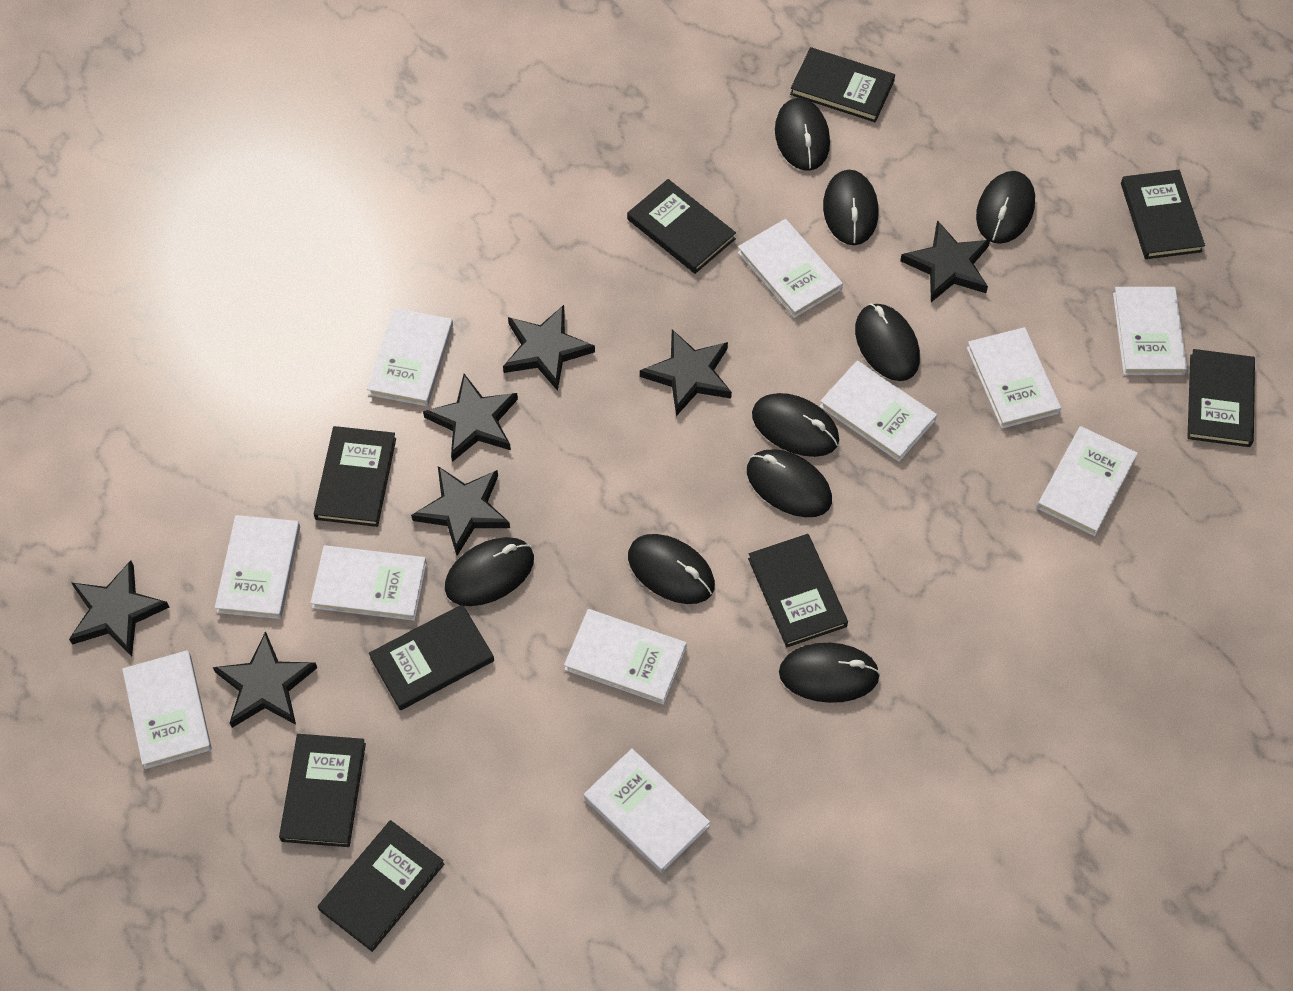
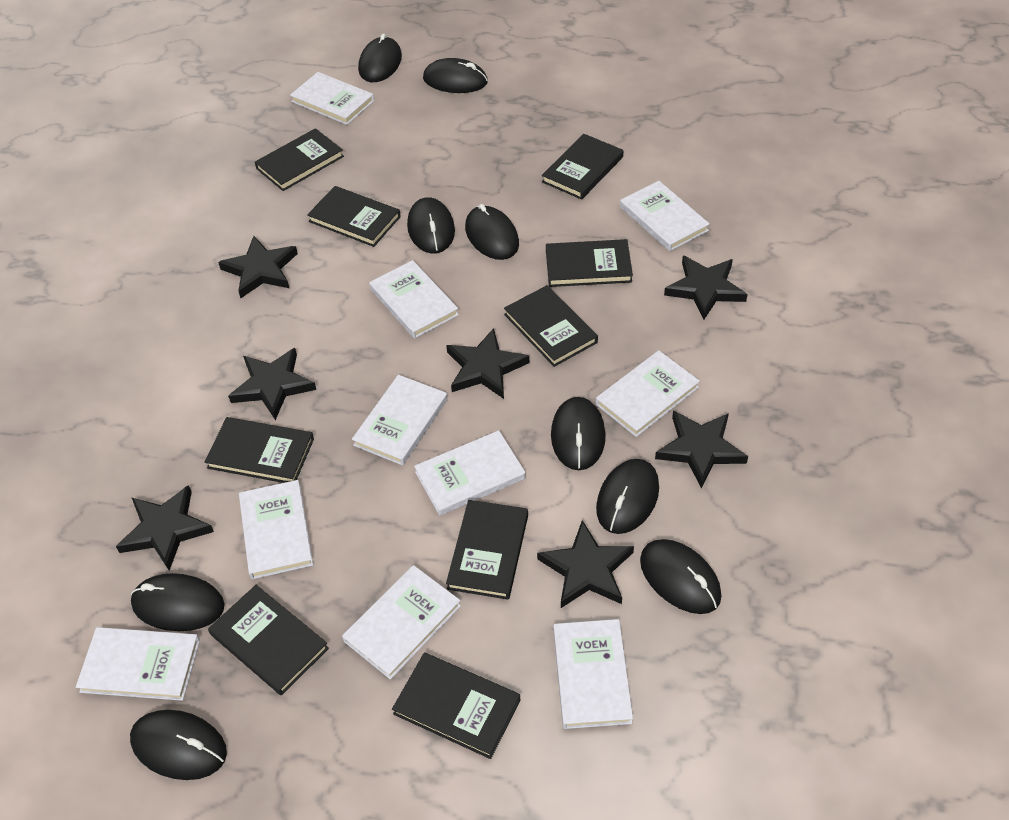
white book: 11 -> 10

